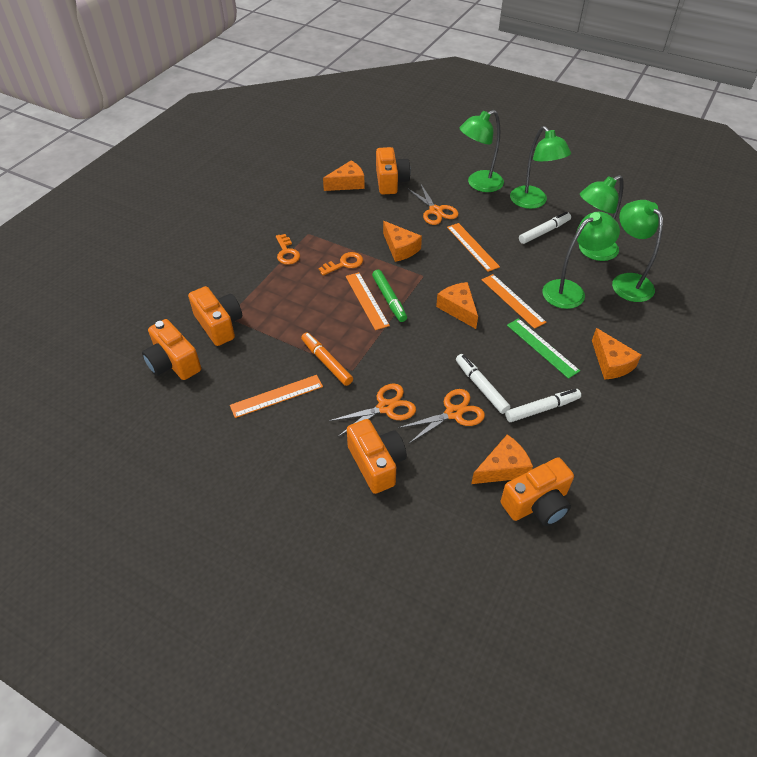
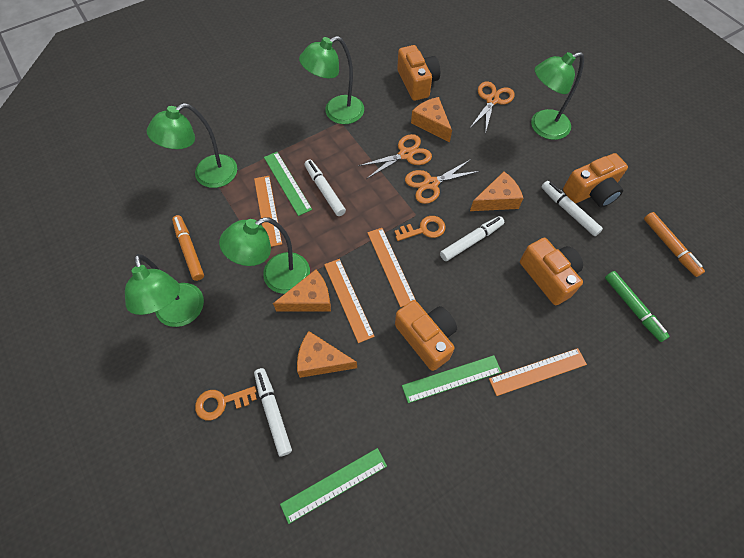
green ruler: 1 -> 3
orange camera: 5 -> 4
orange cheese: 5 -> 4
orange marker: 1 -> 2
white marker: 3 -> 4

